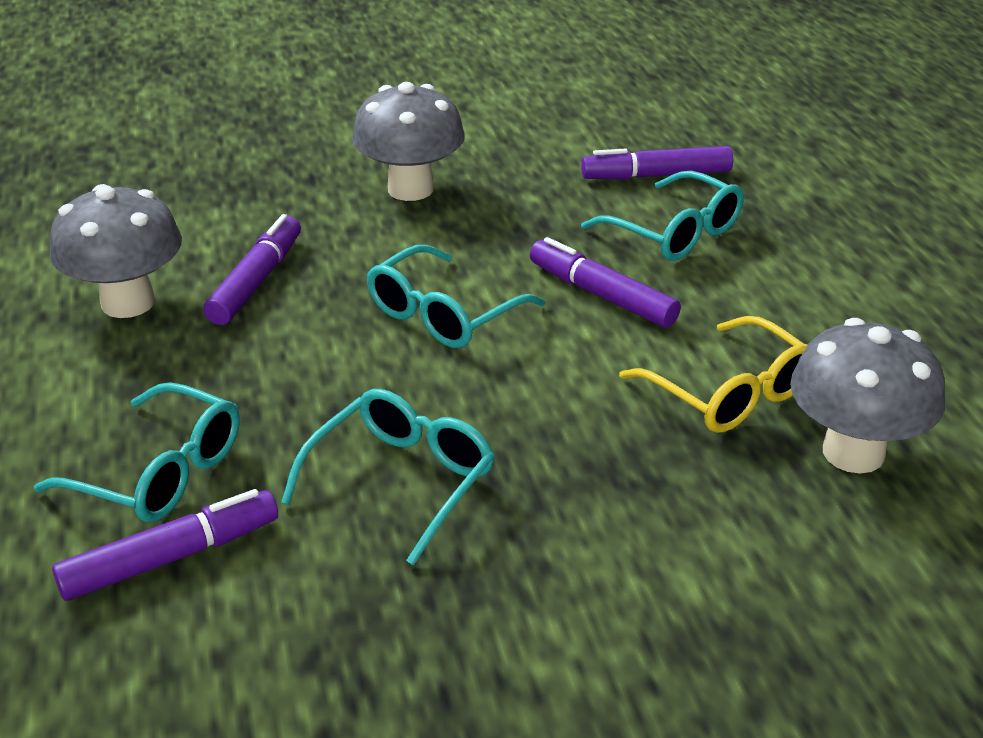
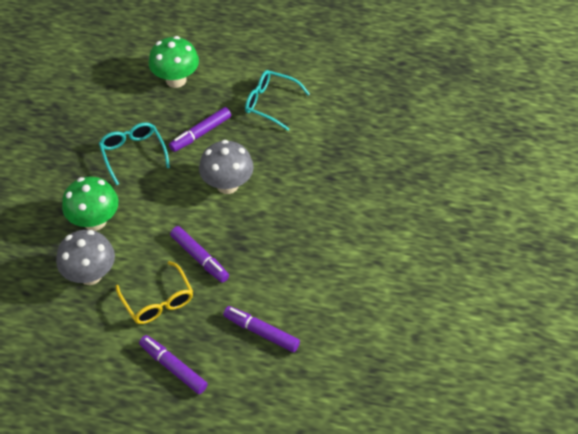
green mushroom: 0 -> 2
grey mushroom: 3 -> 2
turquoise glasses: 4 -> 2

